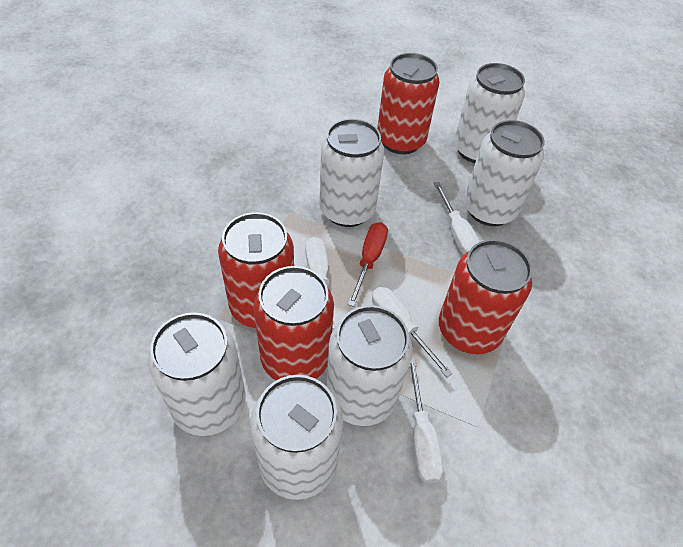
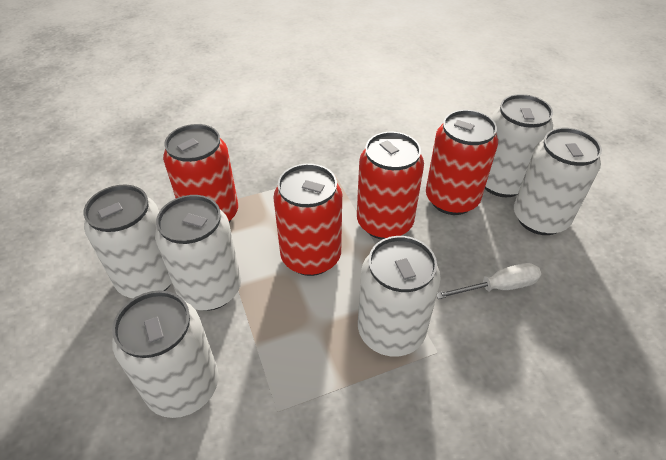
red screwdriver: 1 -> 0
white screwdriver: 4 -> 1

